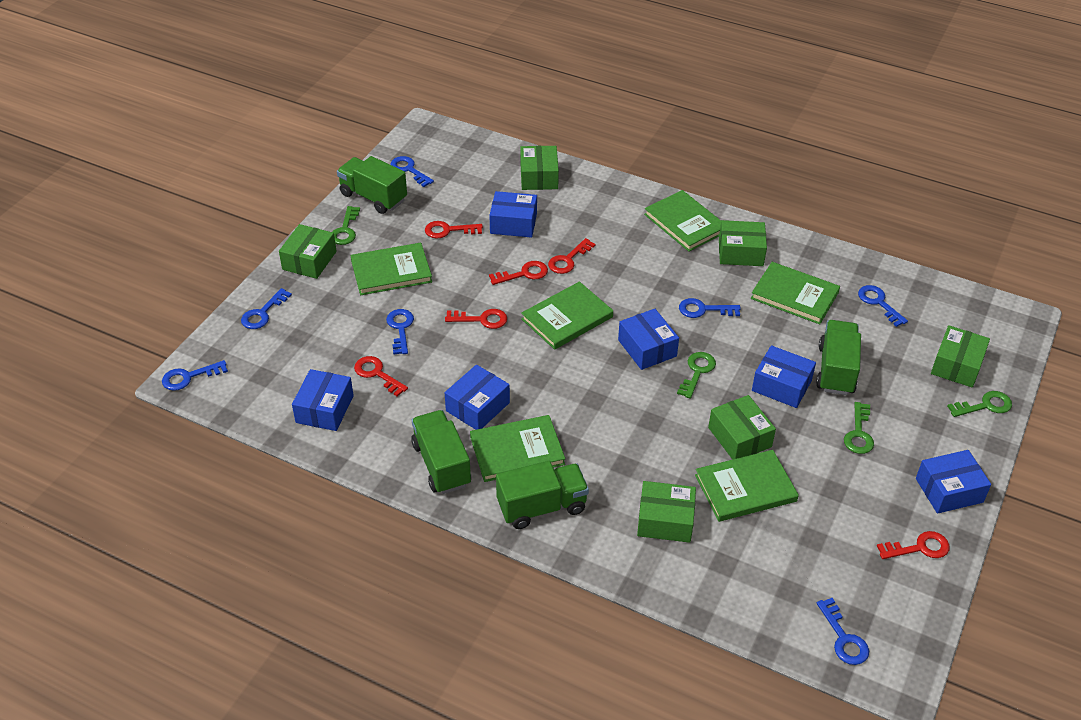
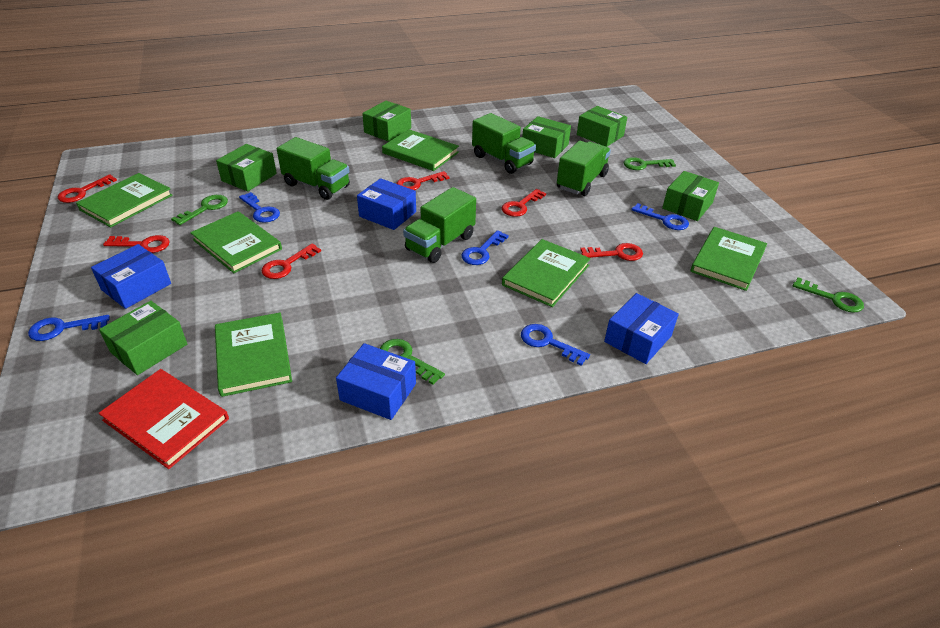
blue box: 6 -> 4
blue key: 7 -> 5
red book: 0 -> 1

